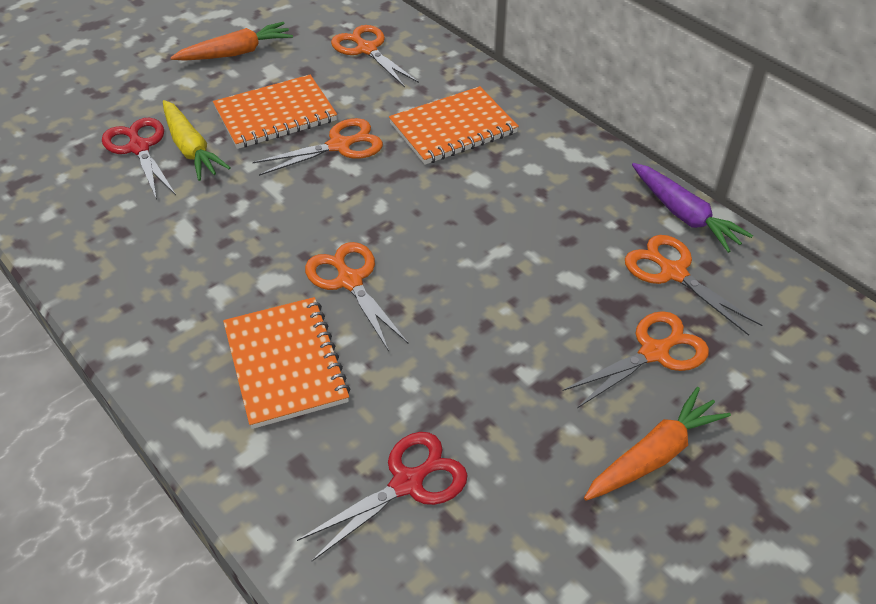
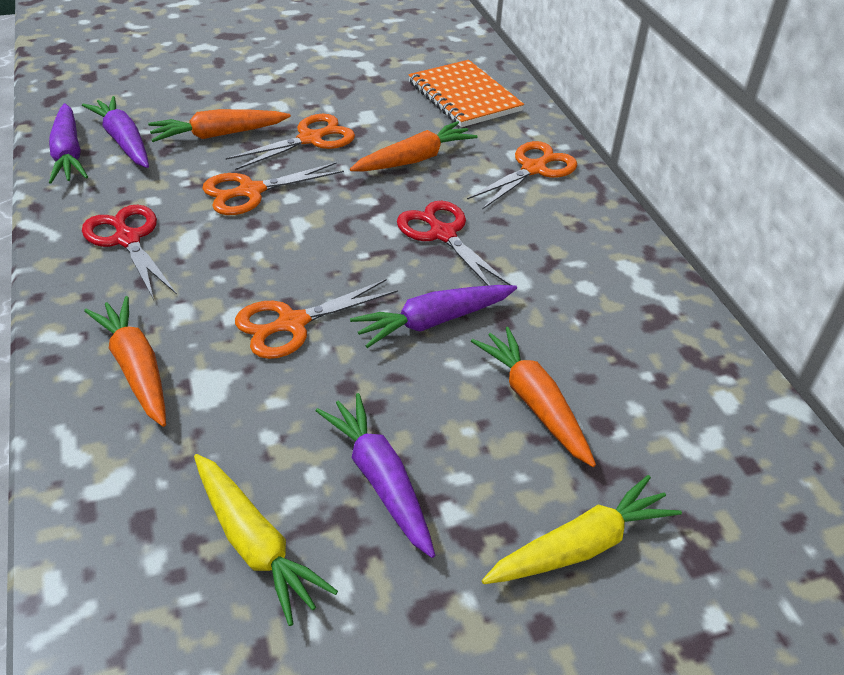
orange carrot: 2 -> 4
orange notebook: 3 -> 1
orange scissors: 5 -> 4
purple carrot: 1 -> 4
yellow carrot: 1 -> 2

